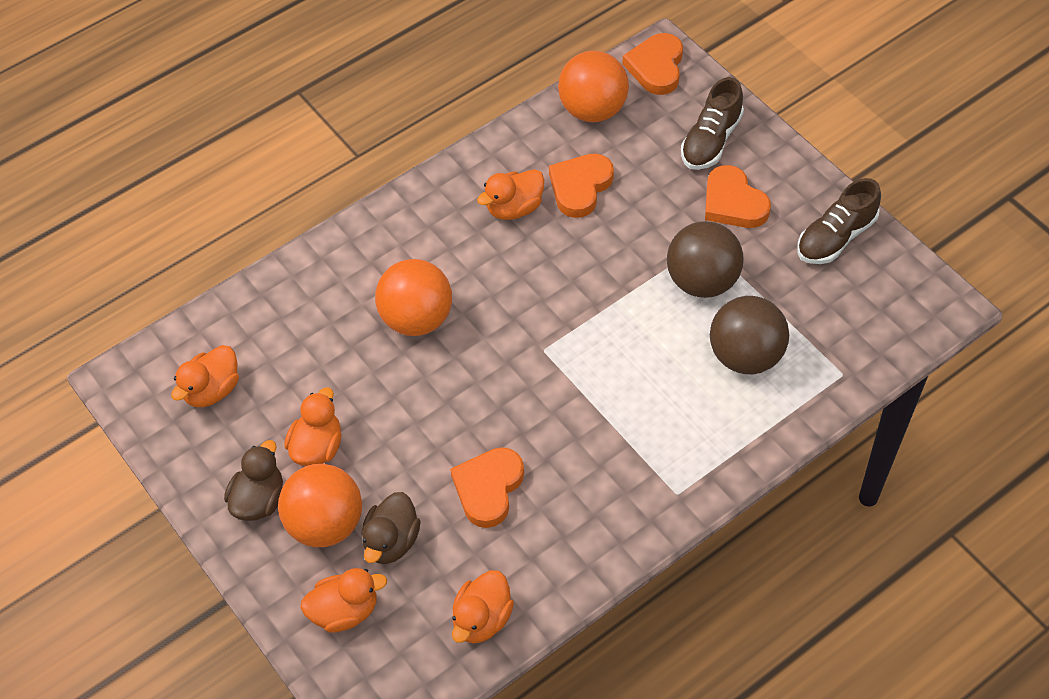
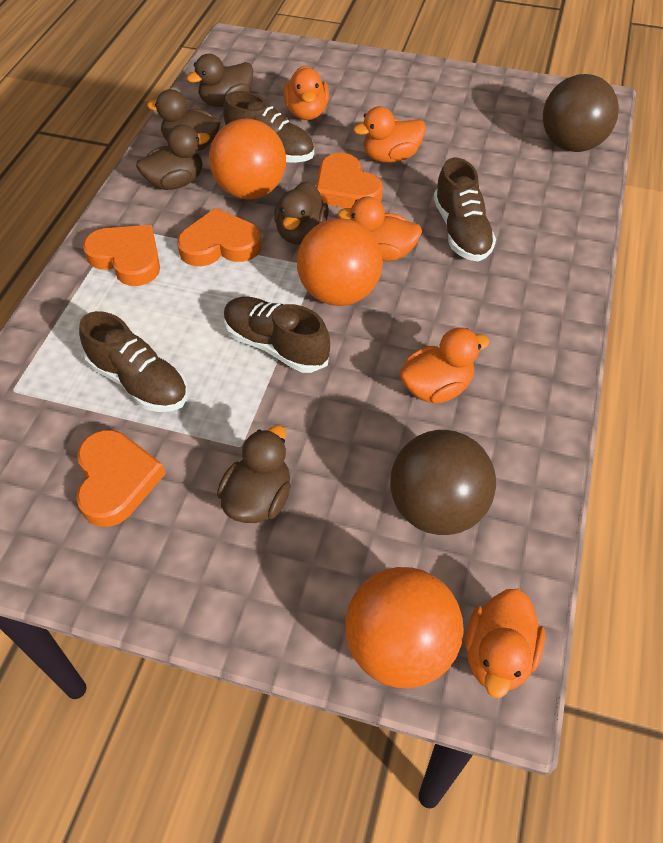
brown duck: 2 -> 5
brown shoe: 2 -> 4

